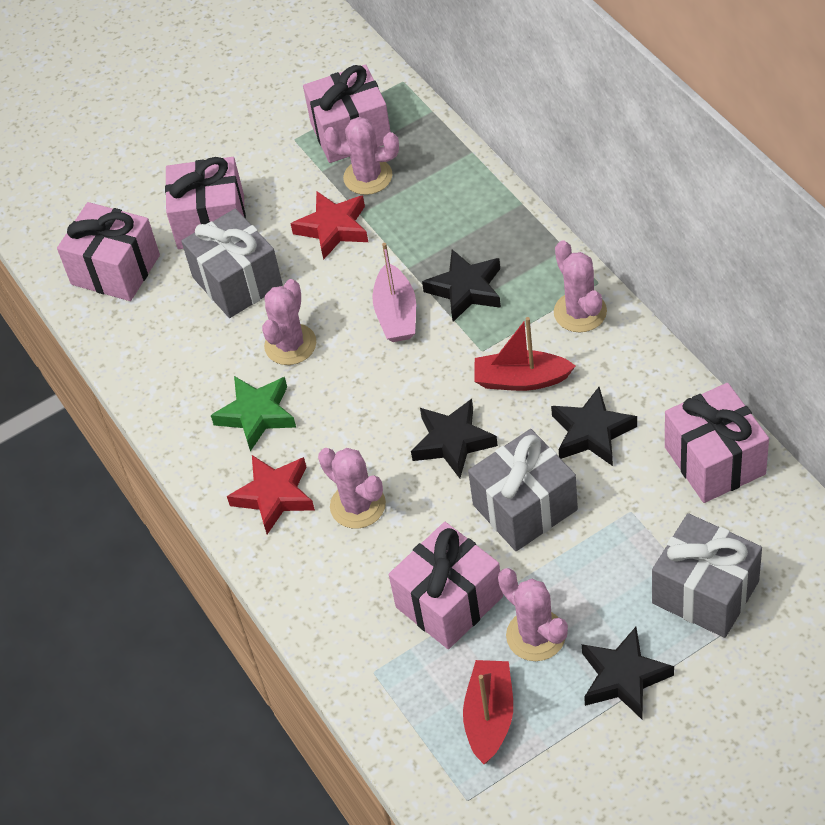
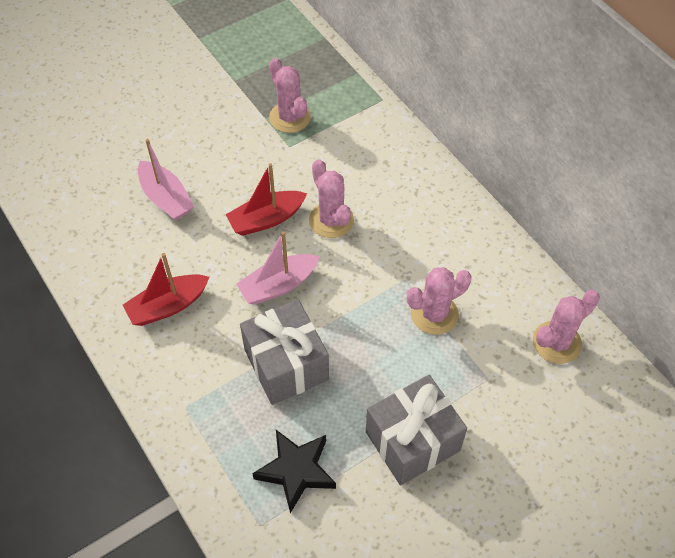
black star: 4 -> 1
green star: 1 -> 0
grey gift: 3 -> 2
pink boat: 1 -> 2
pink cactus: 5 -> 4
pink gift: 5 -> 0
red star: 2 -> 0

